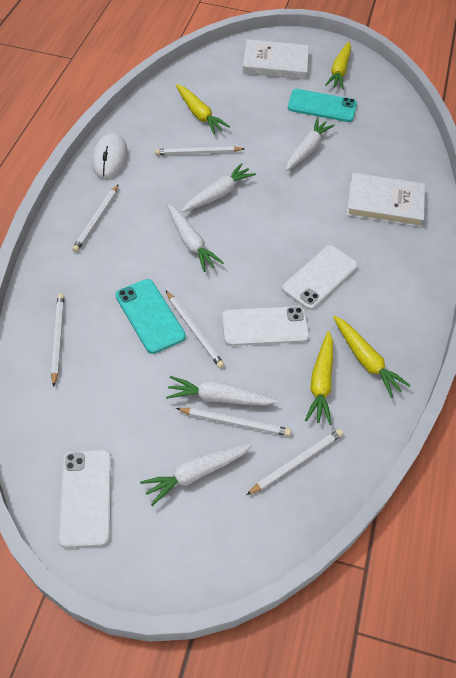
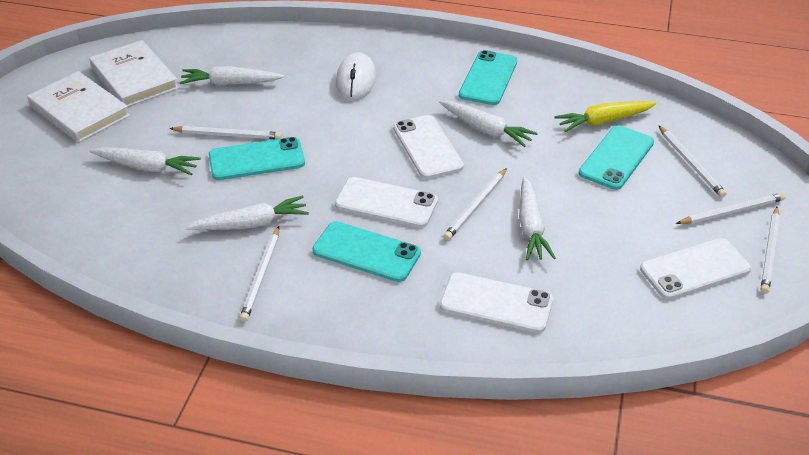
turquoise phone: 2 -> 4
white phone: 3 -> 4
yellow carrot: 4 -> 1

